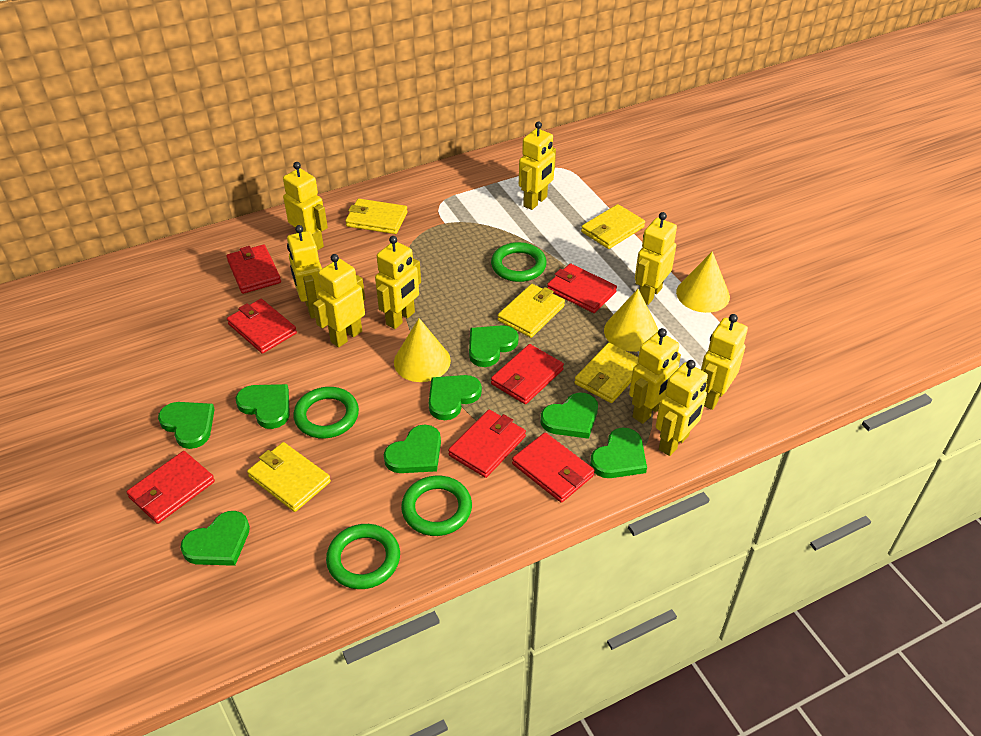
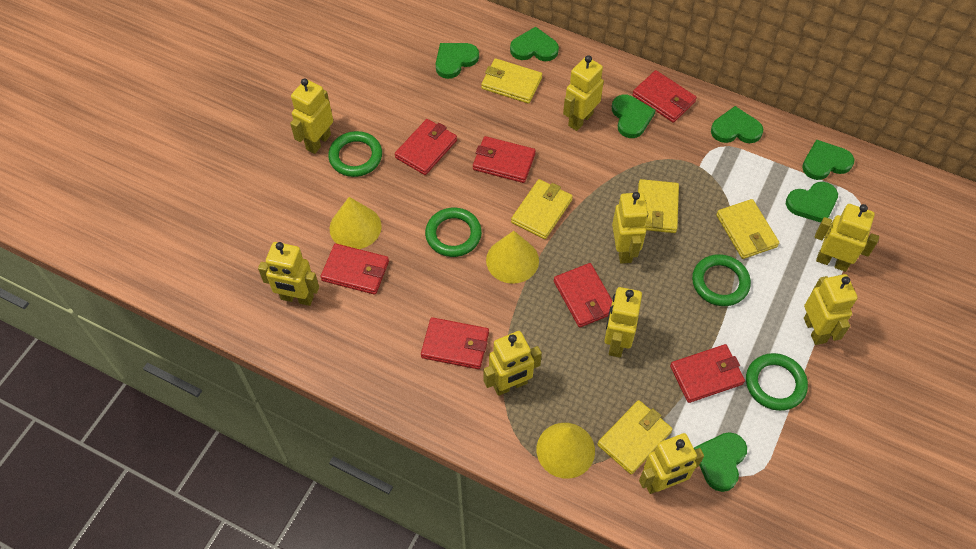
green heart: 8 -> 7

